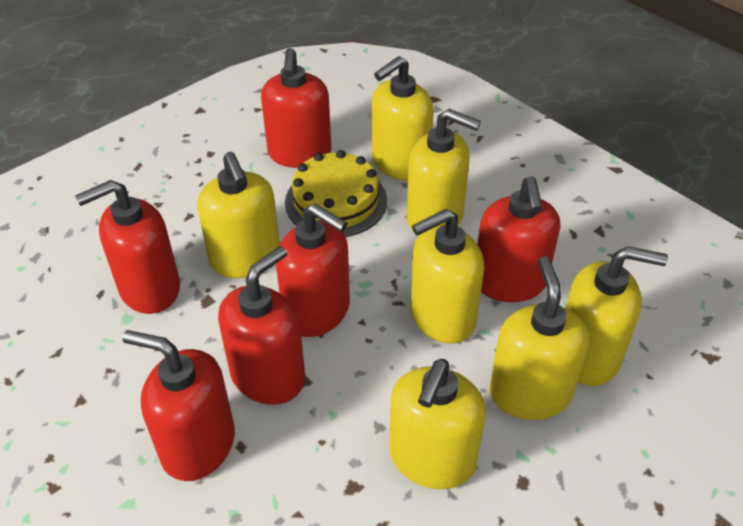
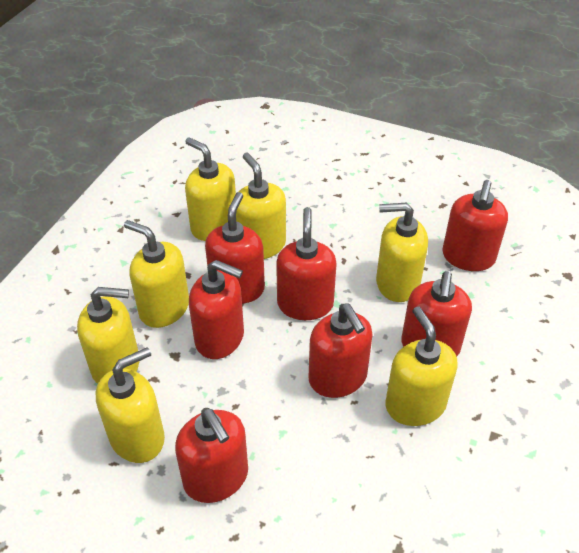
red soap dispenser: 6 -> 7
yellow cake: 1 -> 0

